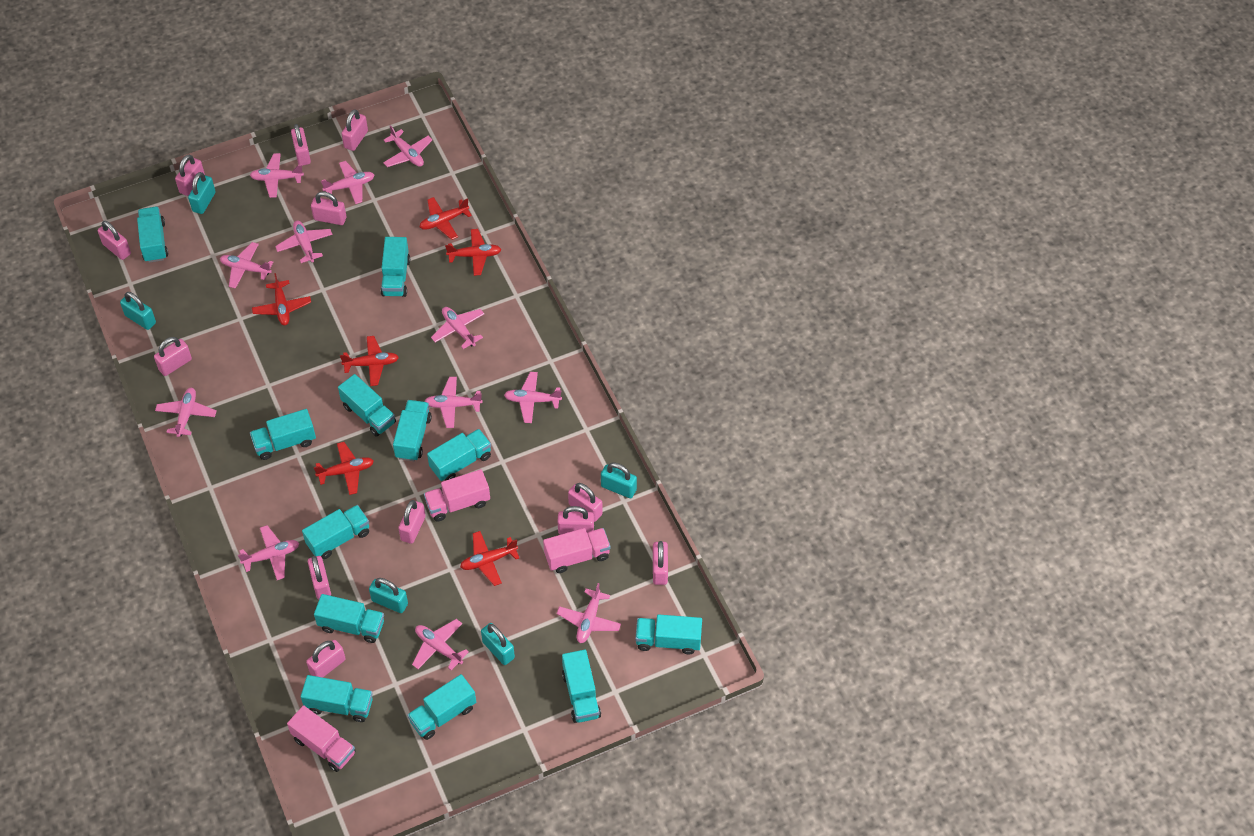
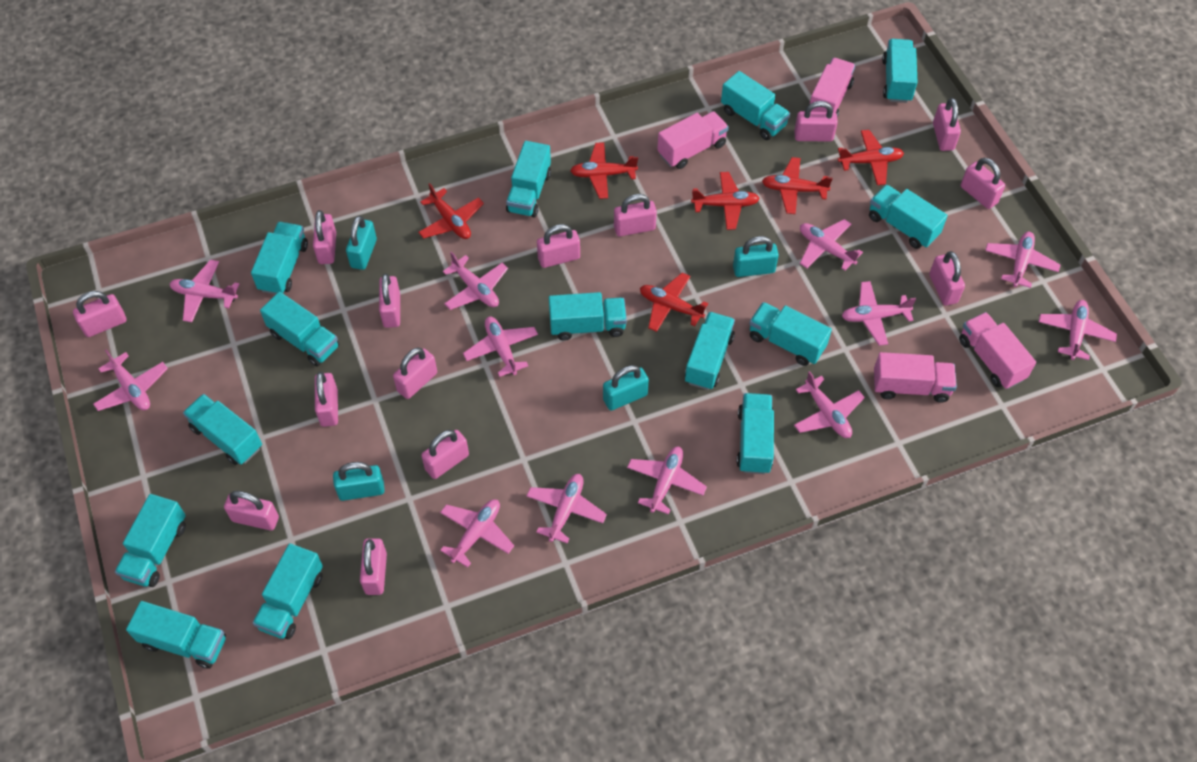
pink padlock: 12 -> 14
pink truck: 3 -> 4
turquoise padlock: 5 -> 4
turquoise truck: 12 -> 14

